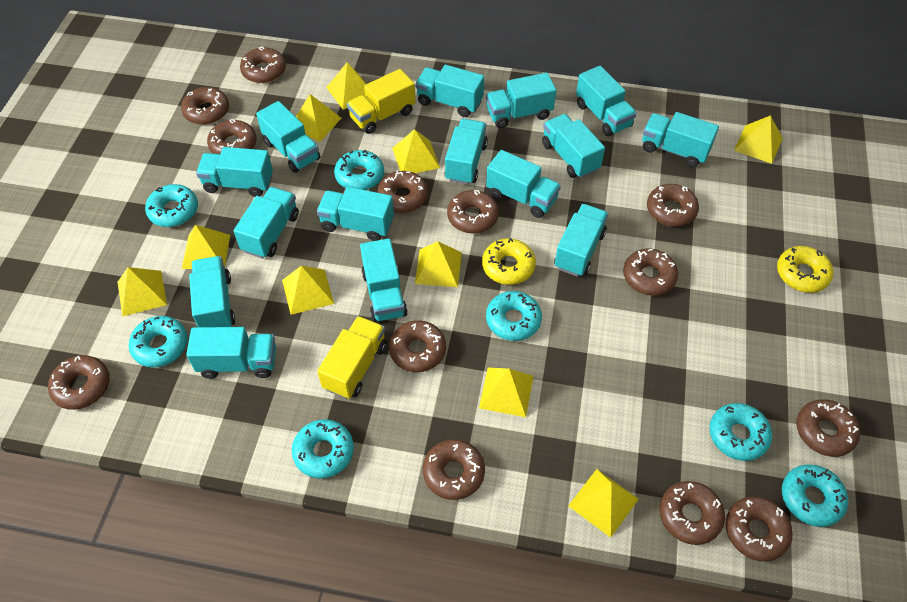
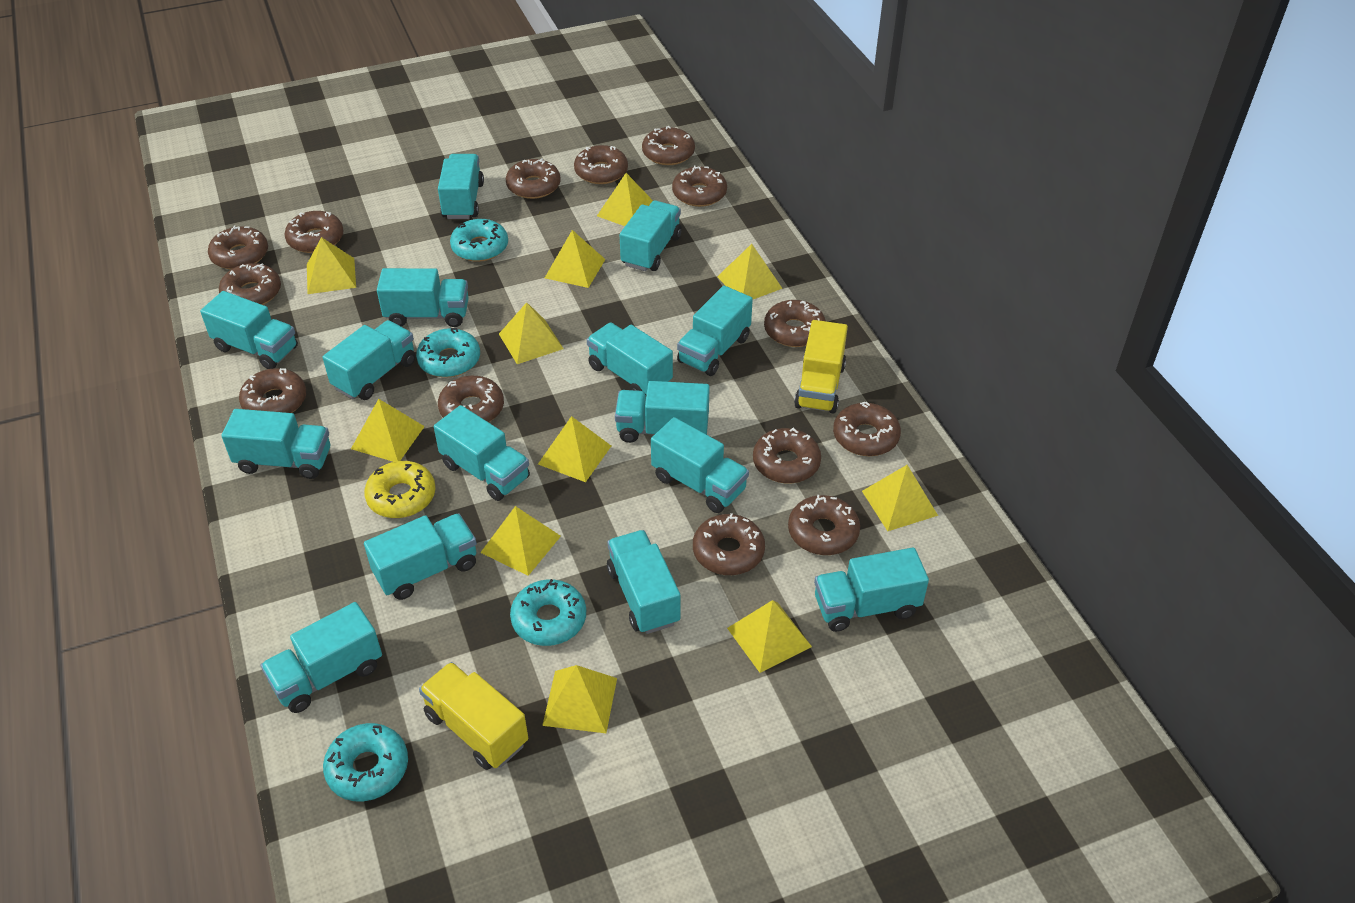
brown donut: 13 -> 14
turquoise donut: 7 -> 4
yellow donut: 2 -> 1
yellow pyramid: 10 -> 11

